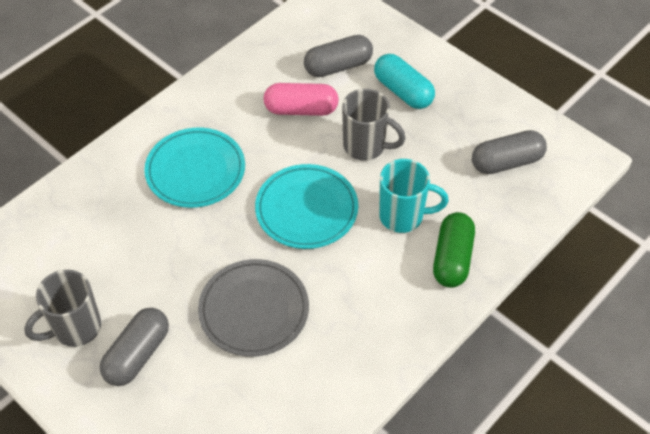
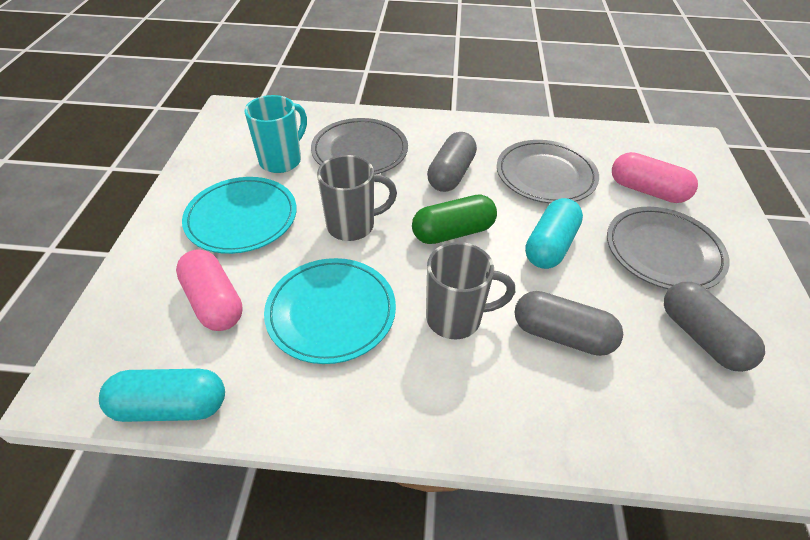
grey plate: 1 -> 3
pink capsule: 1 -> 2
turquoise capsule: 1 -> 2

